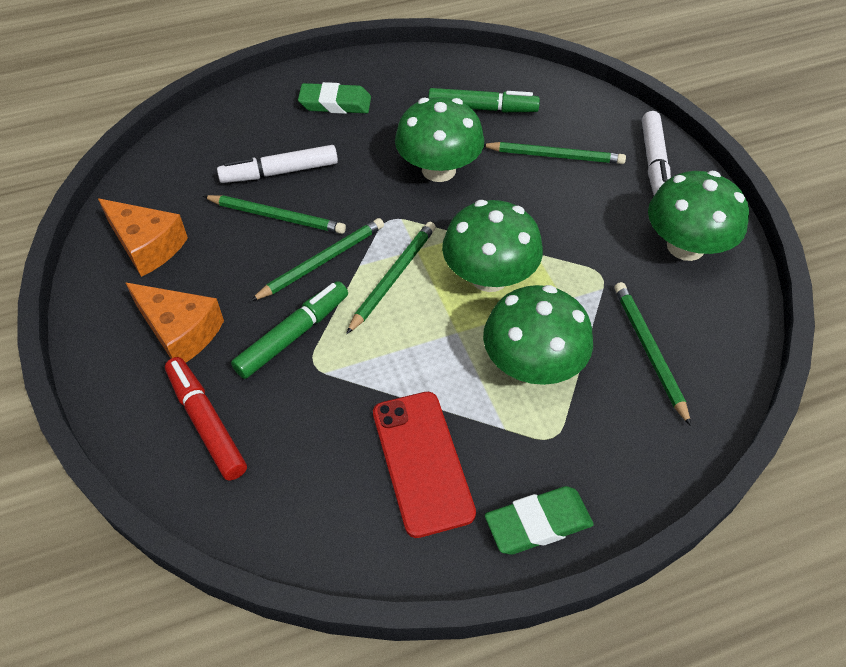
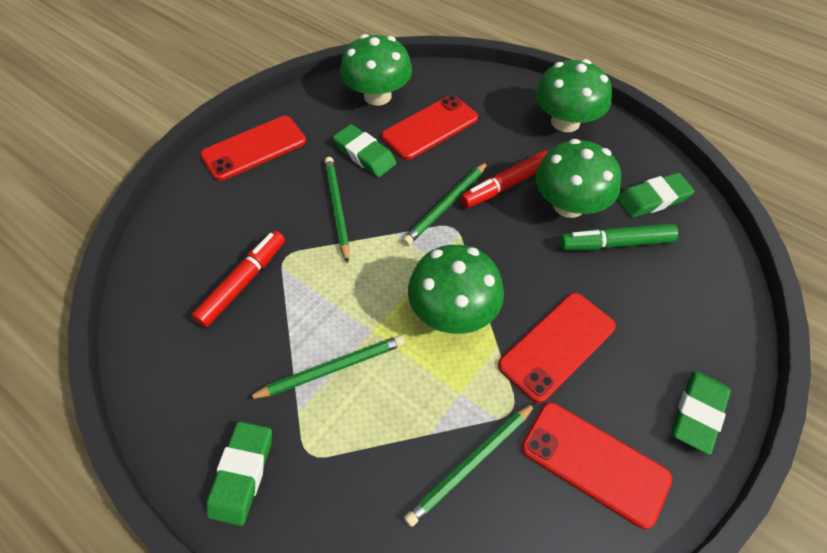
green eraser: 2 -> 4
green marker: 2 -> 1
green pencil: 5 -> 4
orange cheese: 2 -> 0
red marker: 1 -> 2
red phone: 1 -> 4
white marker: 2 -> 0

